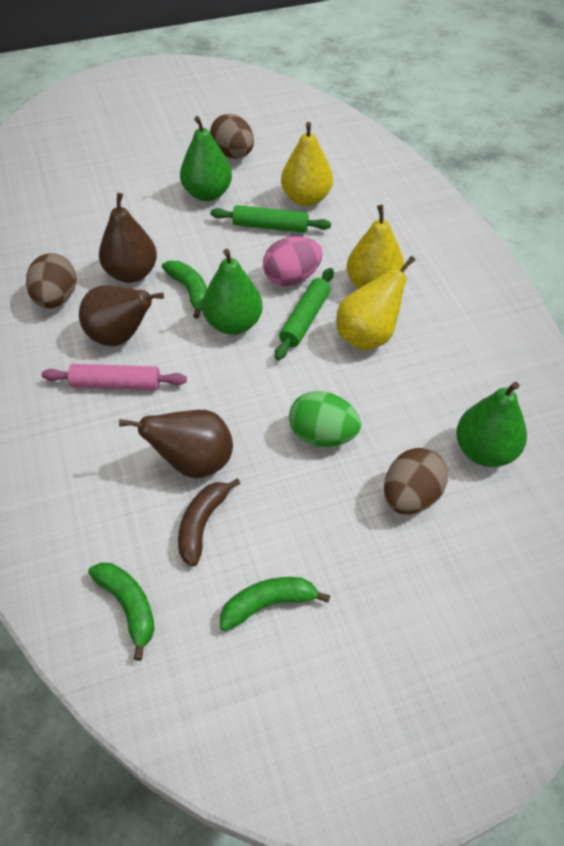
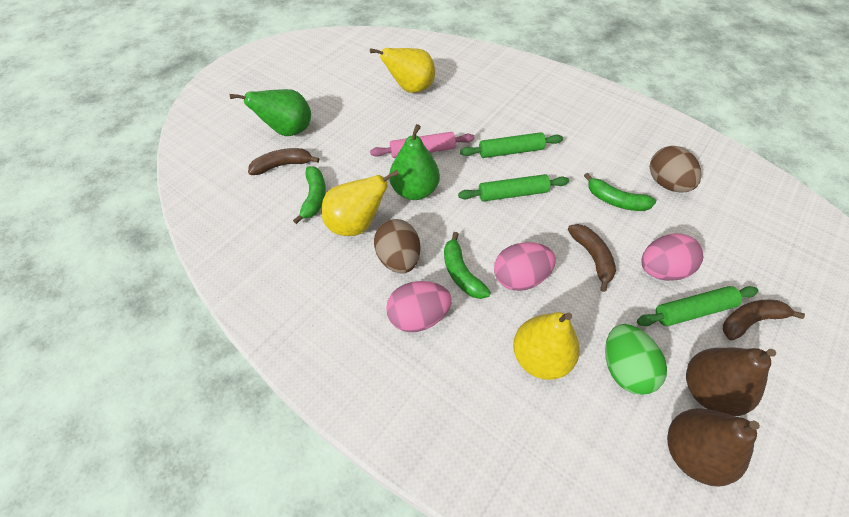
brown banana: 1 -> 3
brown egg: 3 -> 2
brown pear: 3 -> 2
green pear: 3 -> 2
green rolling pin: 2 -> 3
pink egg: 1 -> 3

